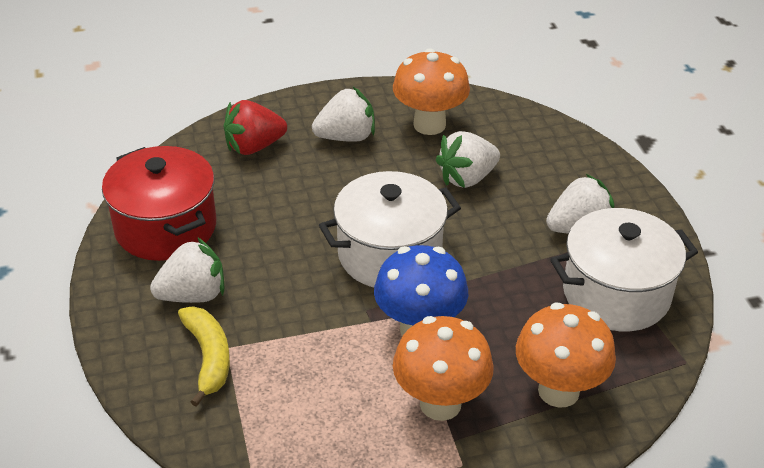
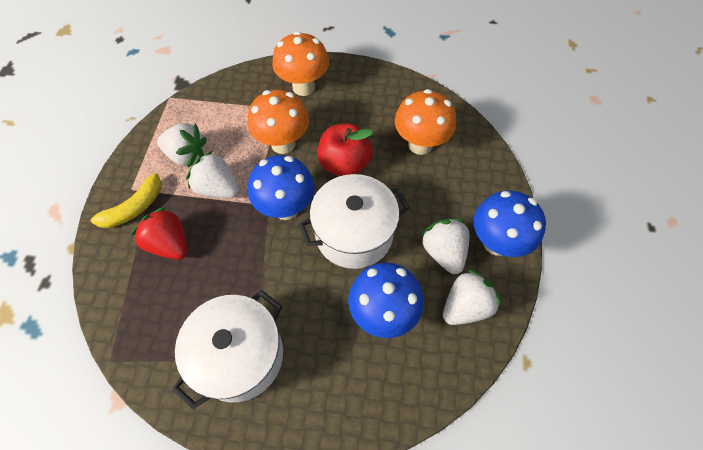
blue mushroom: 1 -> 3
red apple: 0 -> 1
red pot: 1 -> 0

